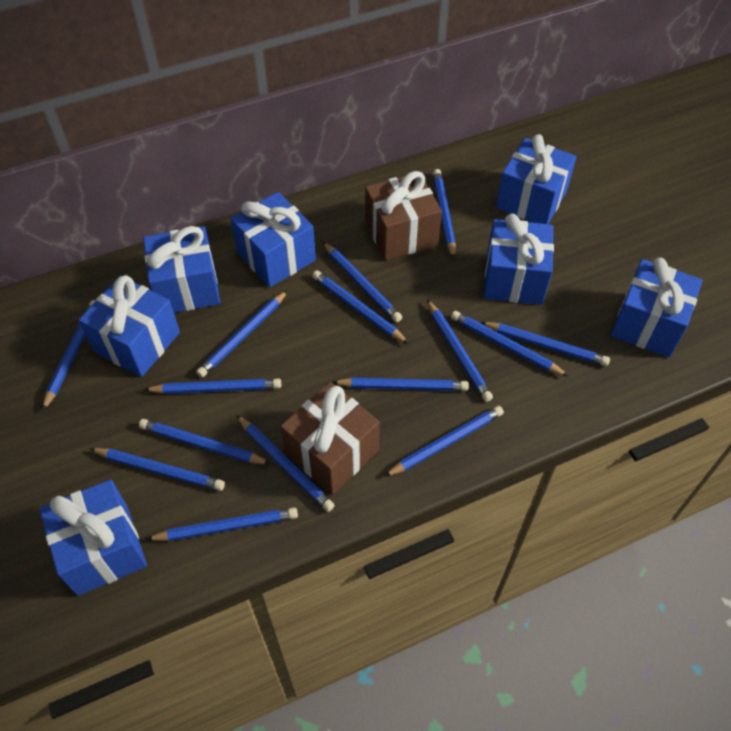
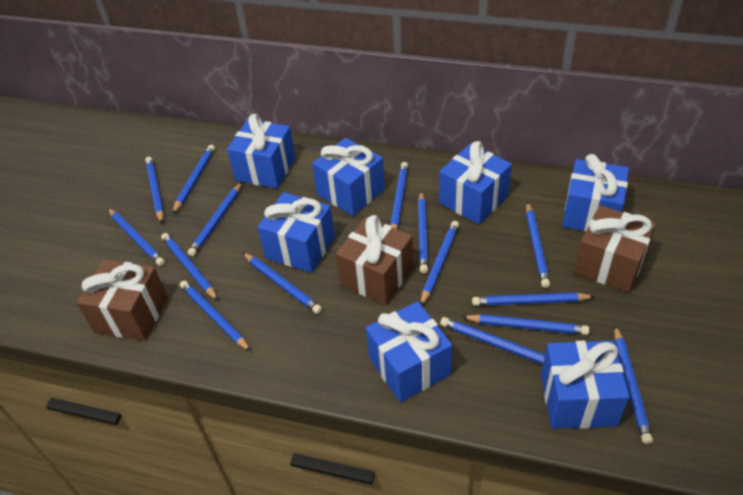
brown gift: 2 -> 3

